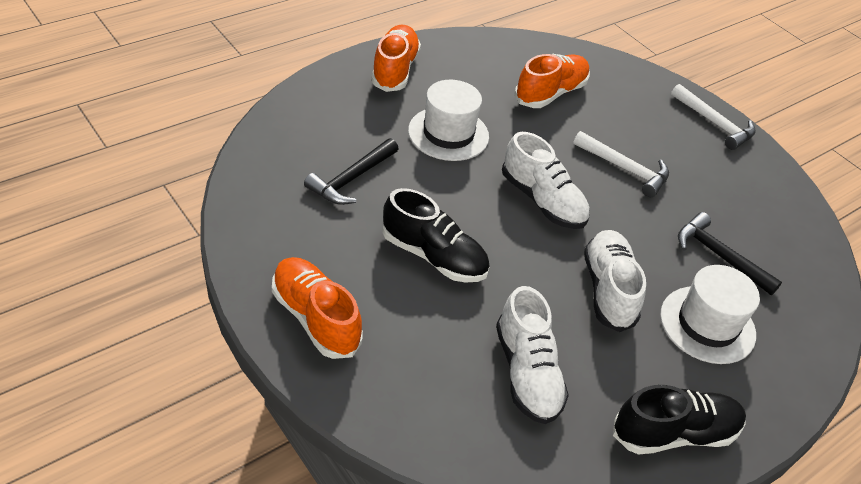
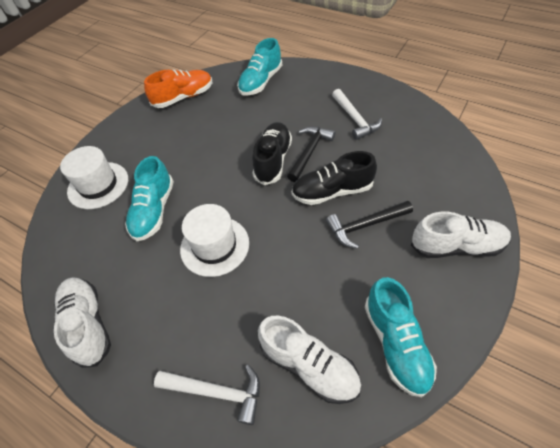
orange shoe: 3 -> 1
turquoise shoe: 0 -> 3

